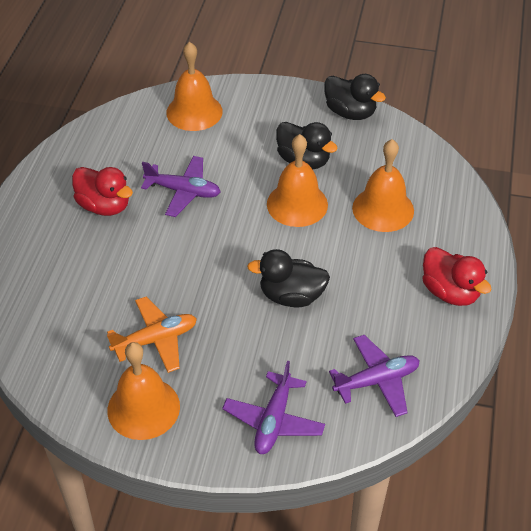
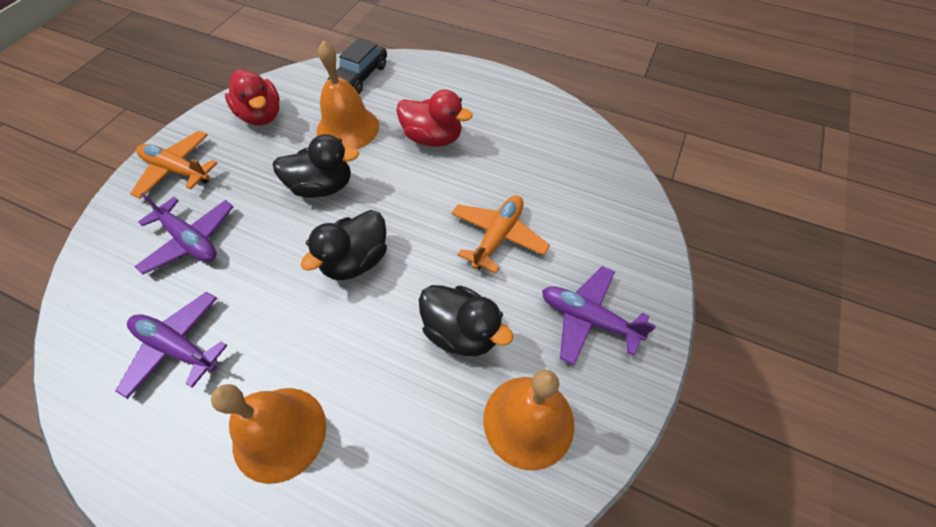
black car: 0 -> 1
orange bell: 4 -> 3
orange plane: 1 -> 2

